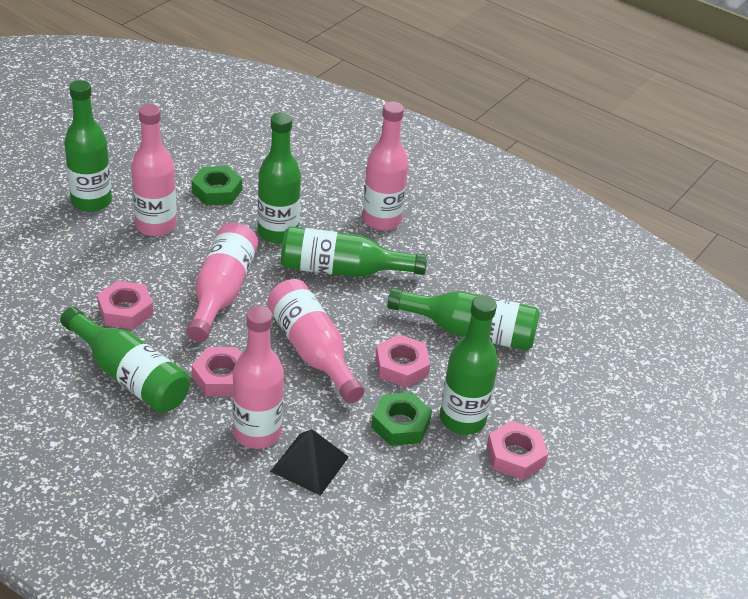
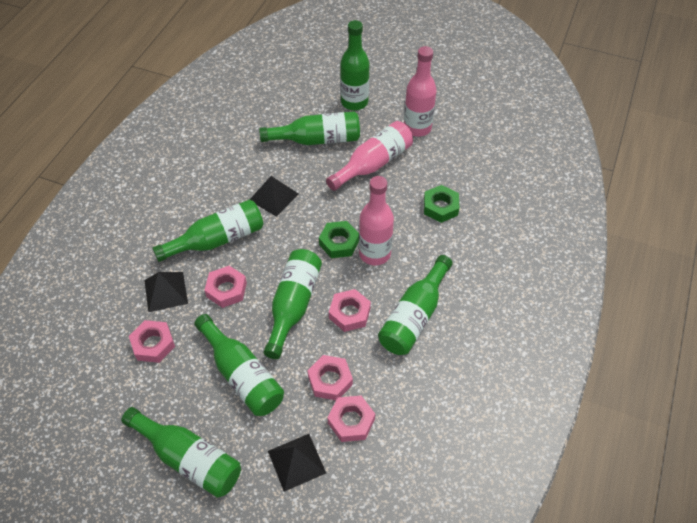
black pyramid: 1 -> 3
green bottle: 6 -> 7
pink bottle: 5 -> 3
pink nut: 4 -> 5

